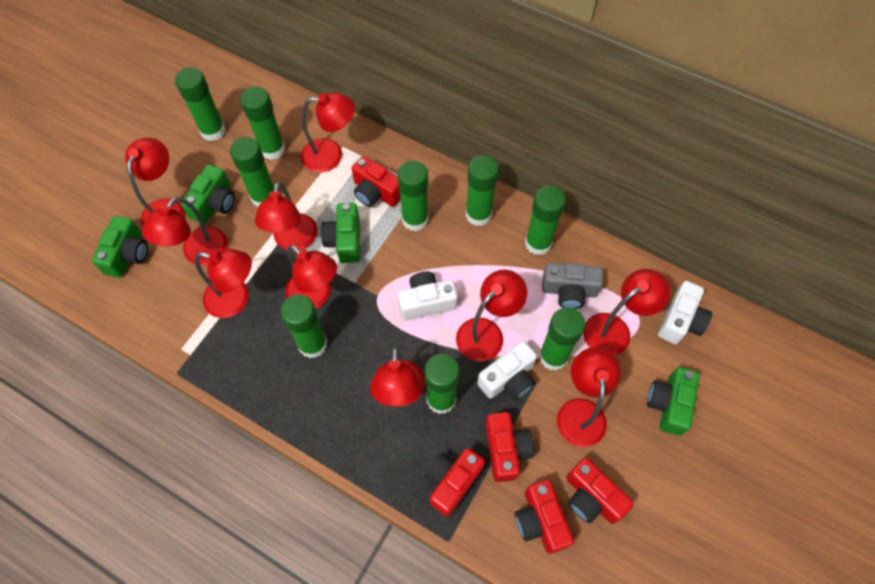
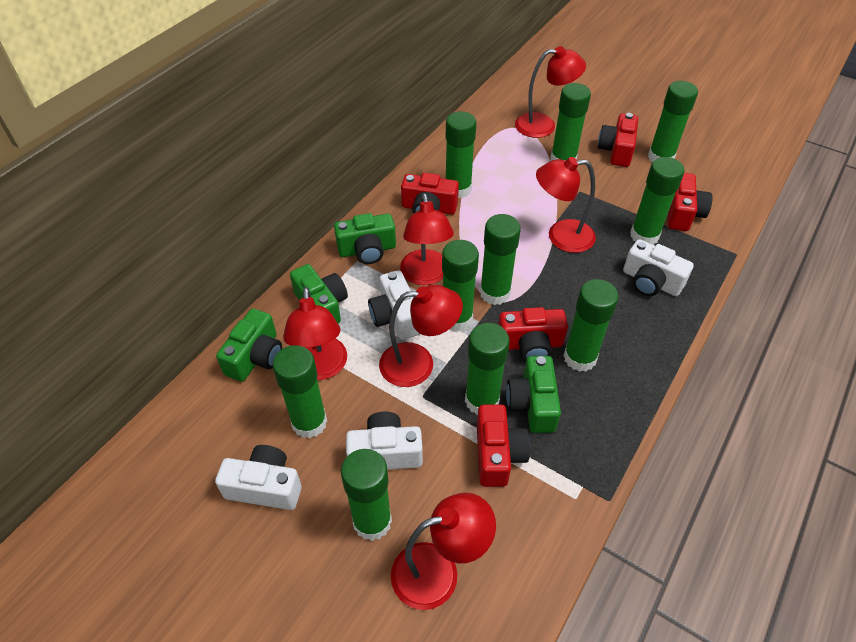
green glue stick: 9 -> 10
grey camera: 1 -> 0
red lamp: 10 -> 6
white camera: 3 -> 4

